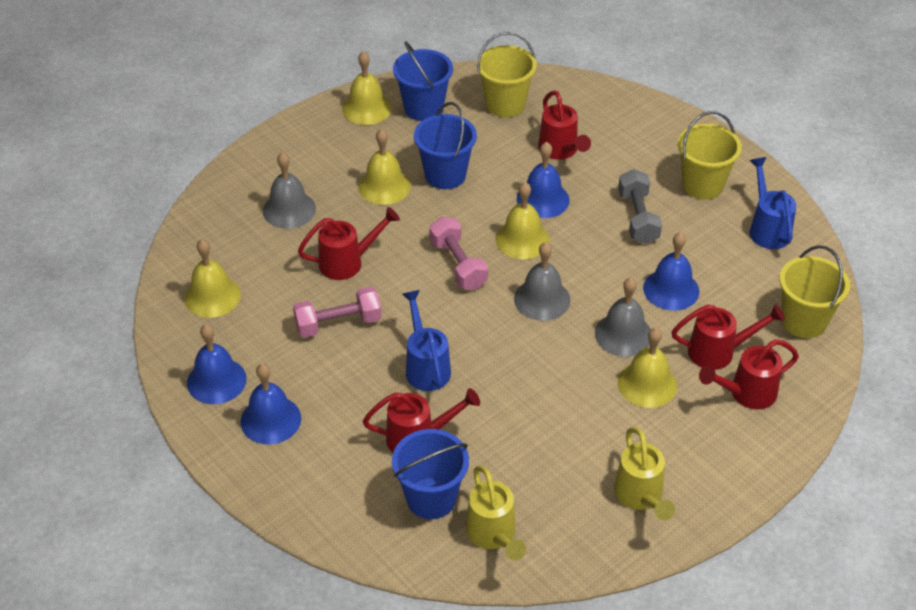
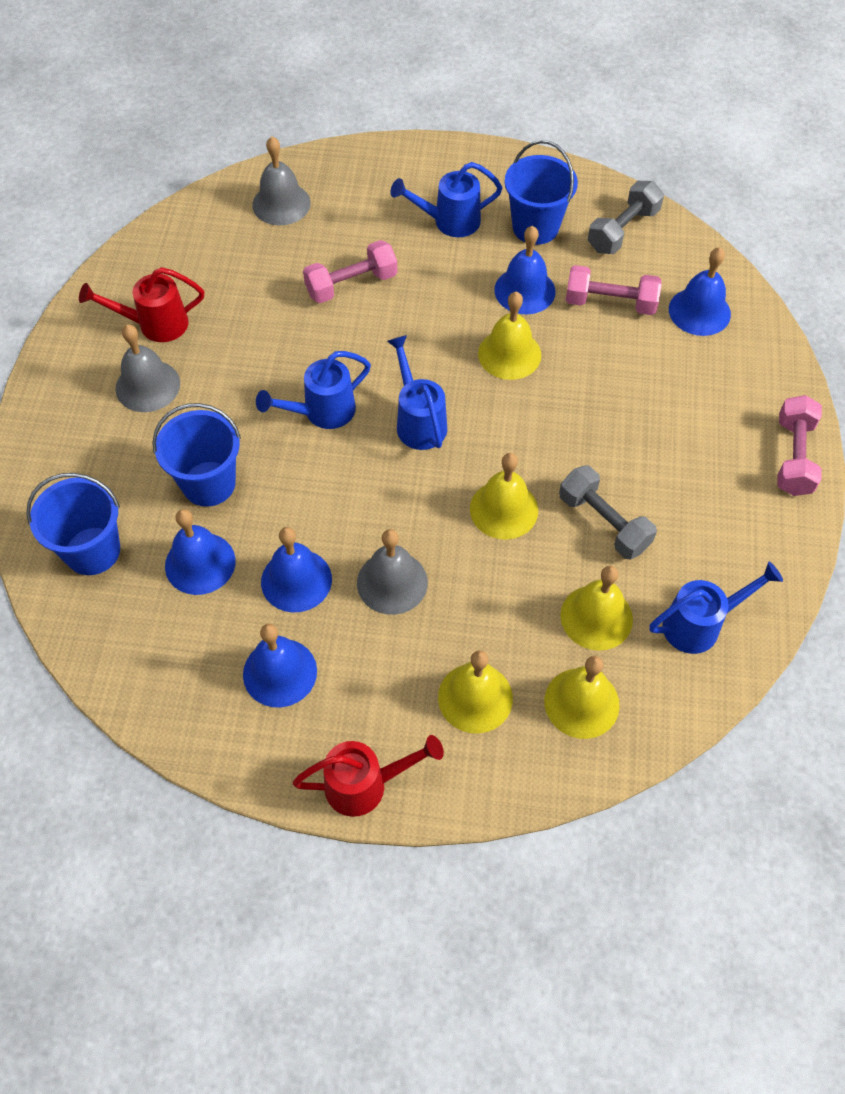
blue bell: 4 -> 5
blue watering can: 2 -> 4
grey dumbbell: 1 -> 2
pink dumbbell: 2 -> 3
red watering can: 5 -> 2
yellow bucket: 3 -> 0
yellow watering can: 2 -> 0

